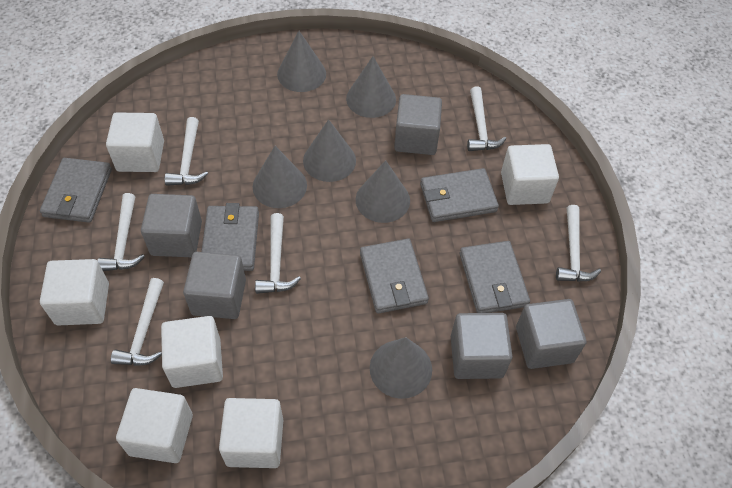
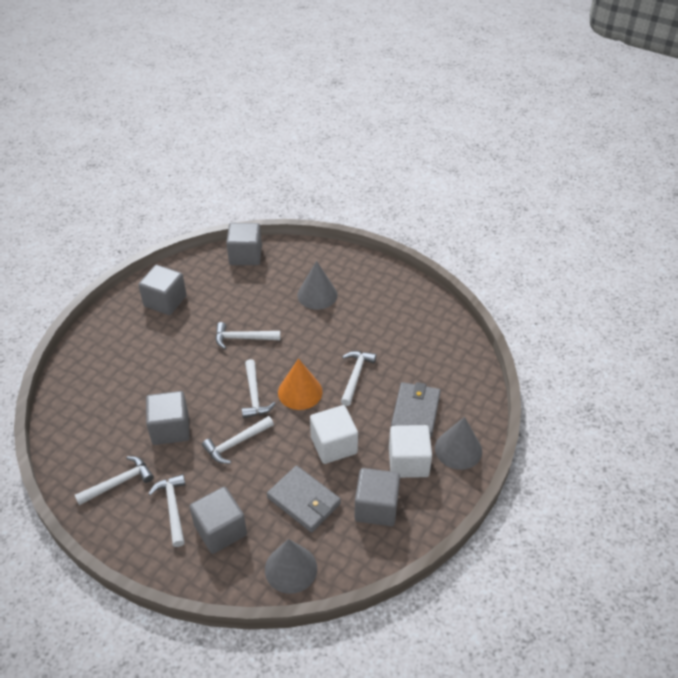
grey cone: 6 -> 3
grey wallet: 5 -> 2
orange cone: 0 -> 1
white cube: 6 -> 2

